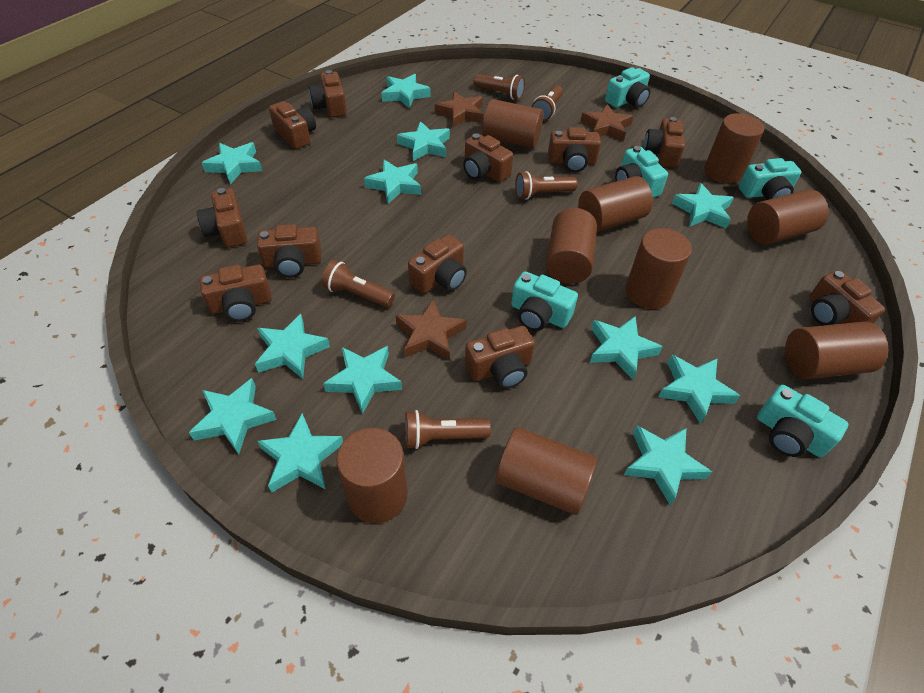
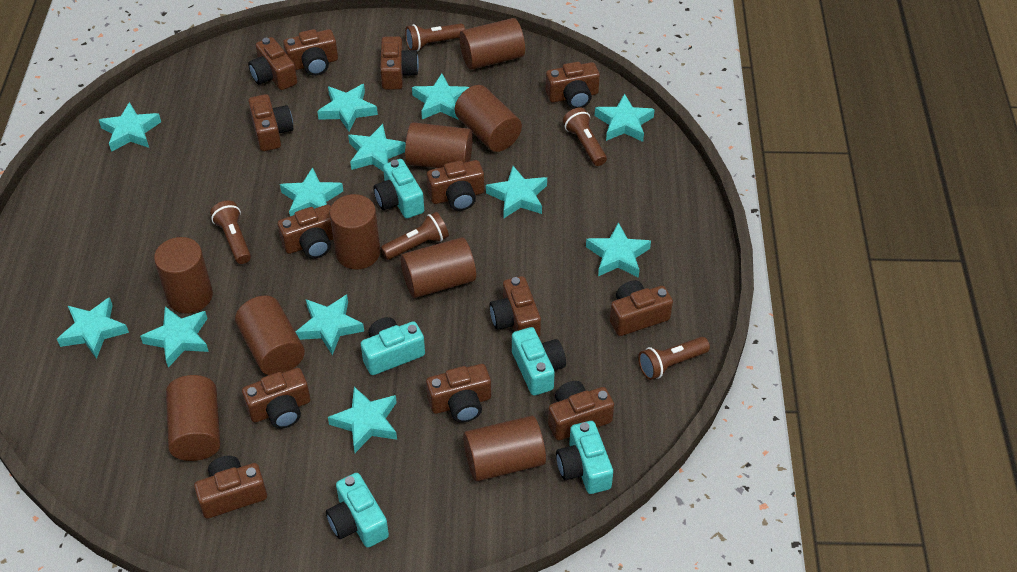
brown camera: 11 -> 13
brown star: 3 -> 0

